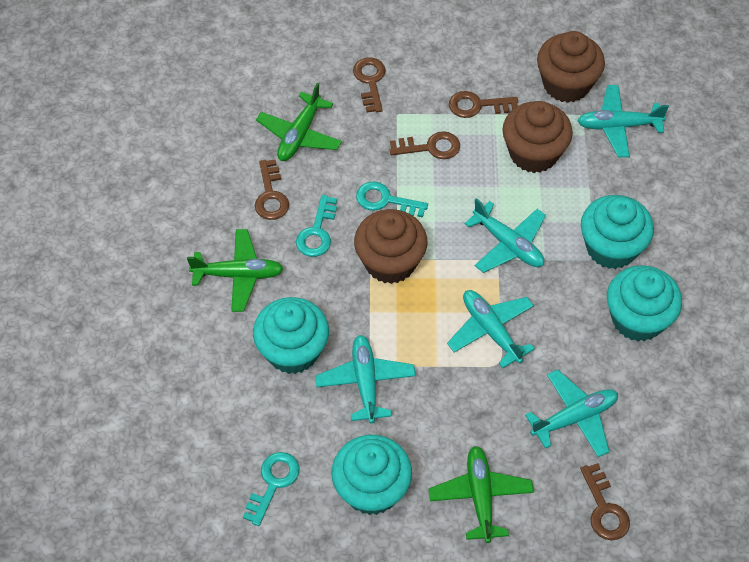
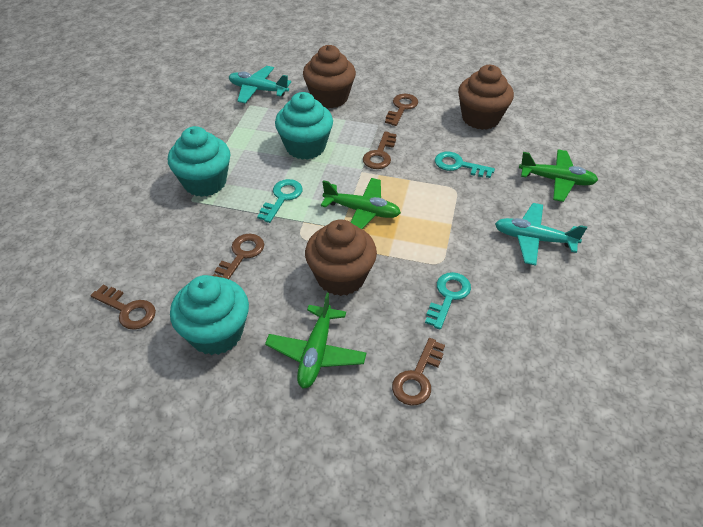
turquoise cupcake: 4 -> 3
turquoise plane: 5 -> 2

